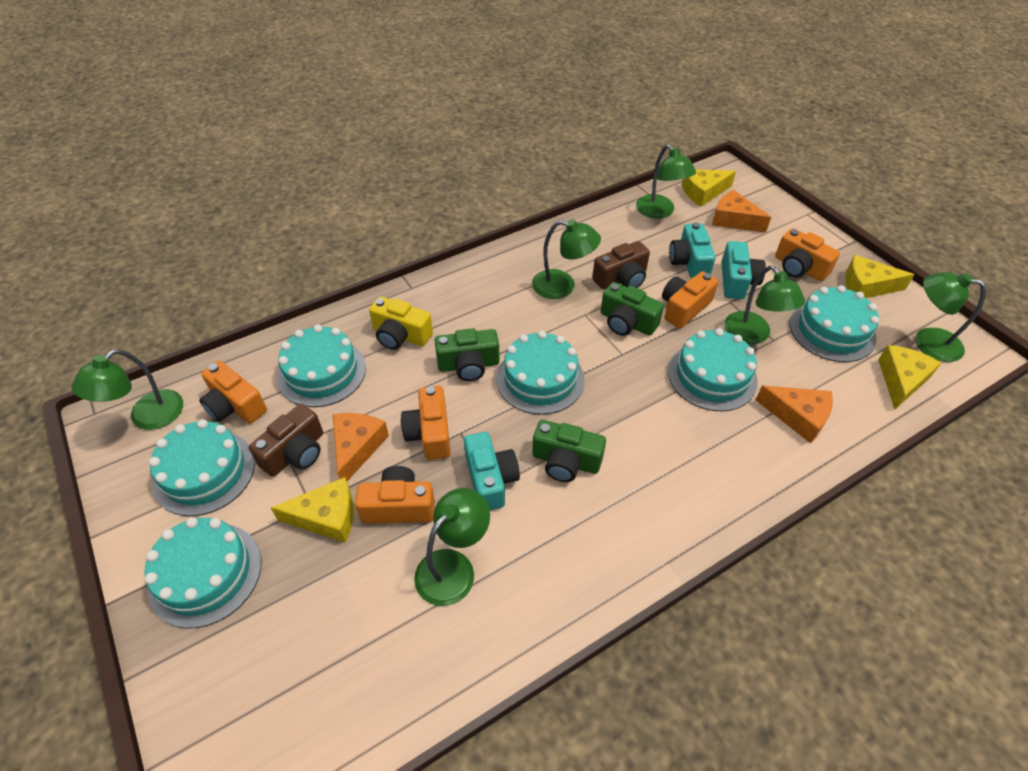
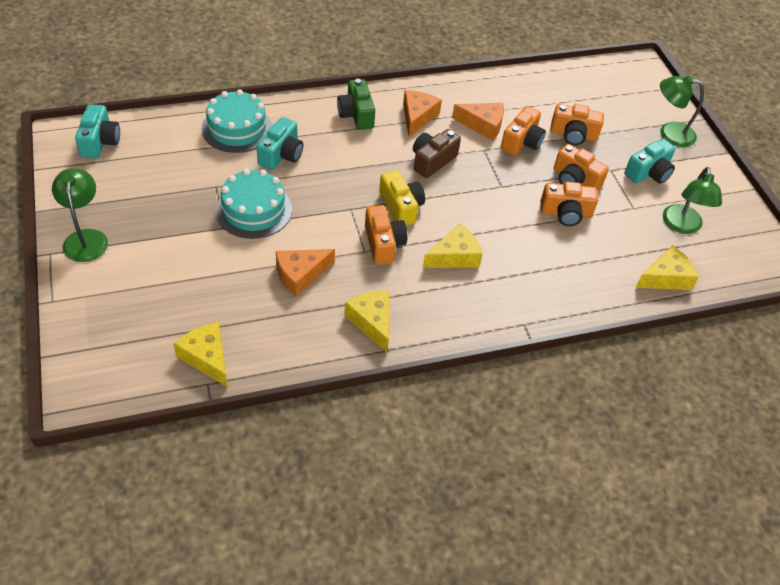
brown camera: 2 -> 1
green camera: 3 -> 1
green lamp: 6 -> 3
turquoise cake: 6 -> 2

